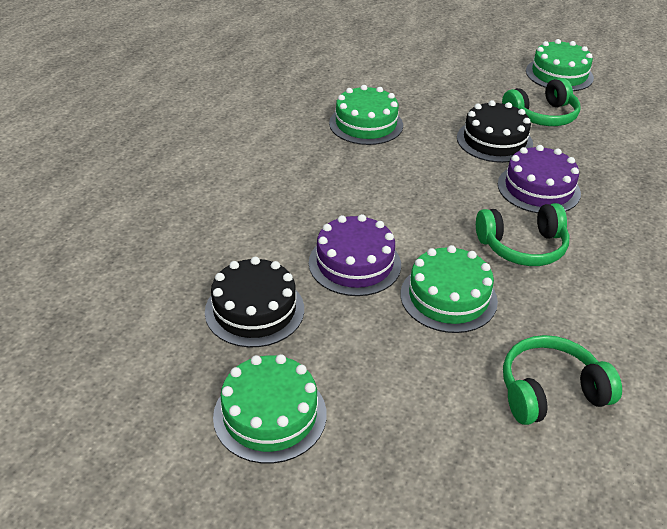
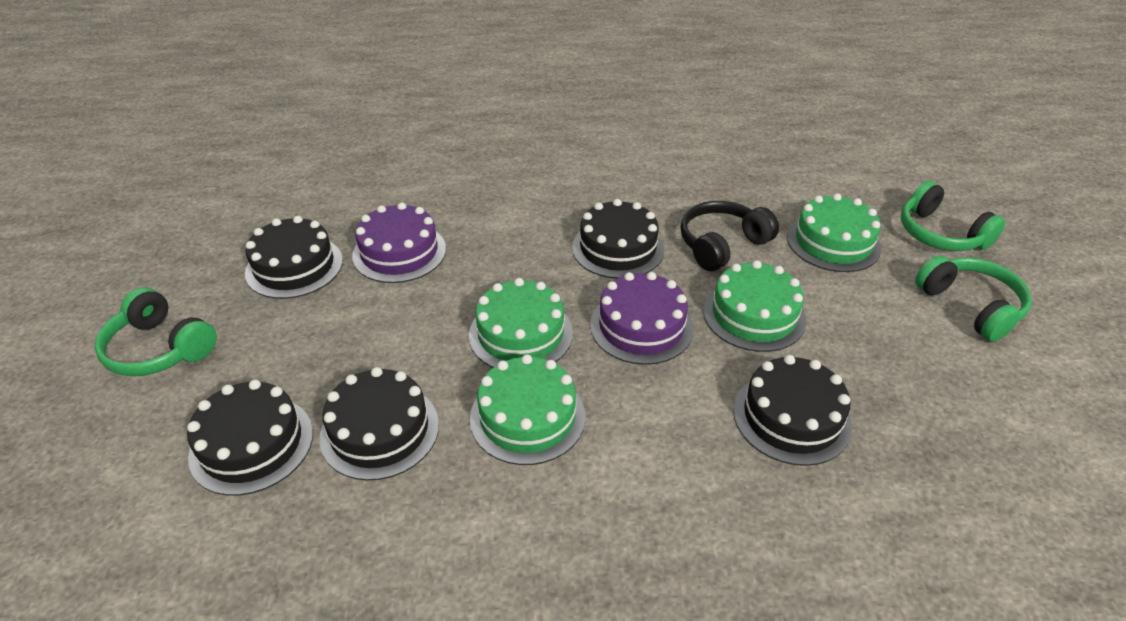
black cake: 2 -> 5
black headphones: 0 -> 1

